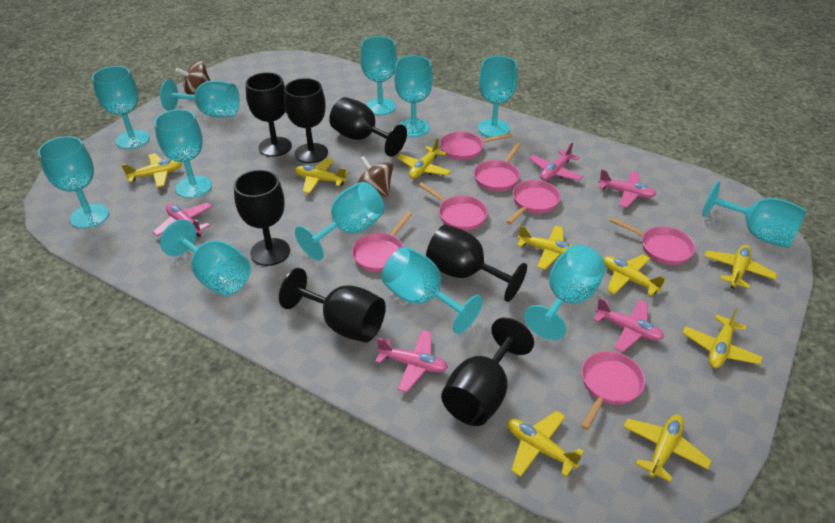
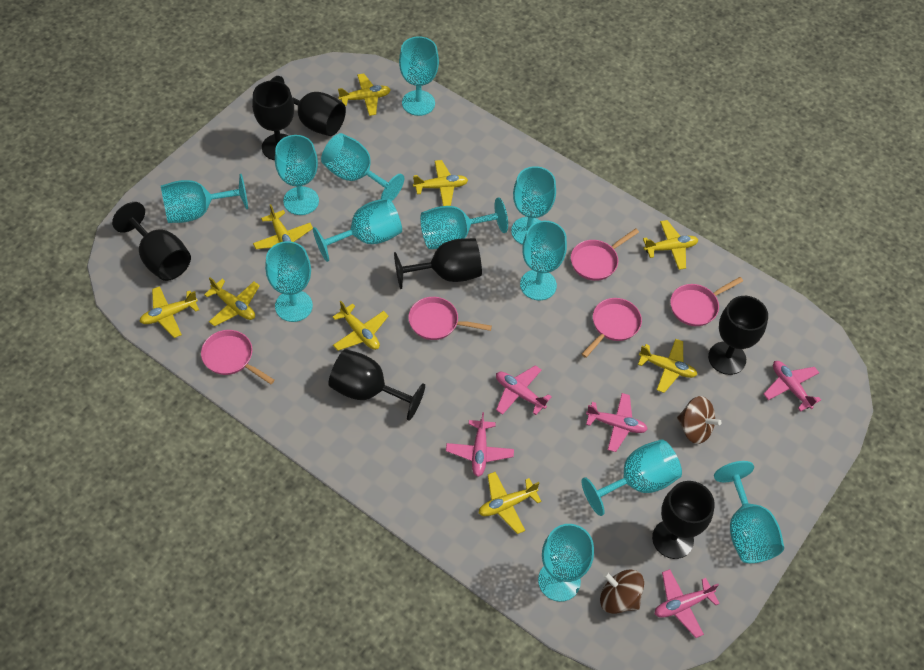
pink pan: 7 -> 5

